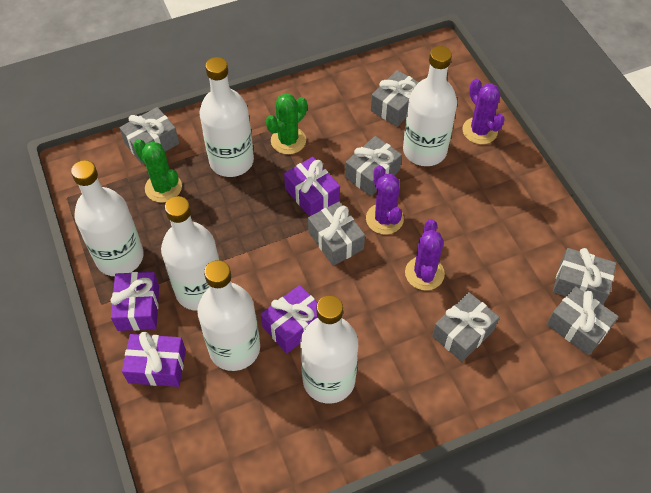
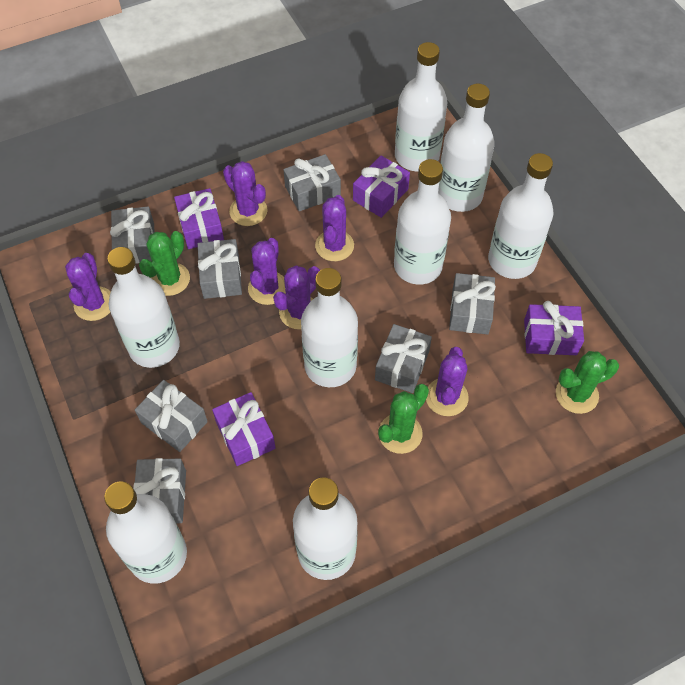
green cactus: 2 -> 3
purple cactus: 3 -> 6
white bottle: 6 -> 8

